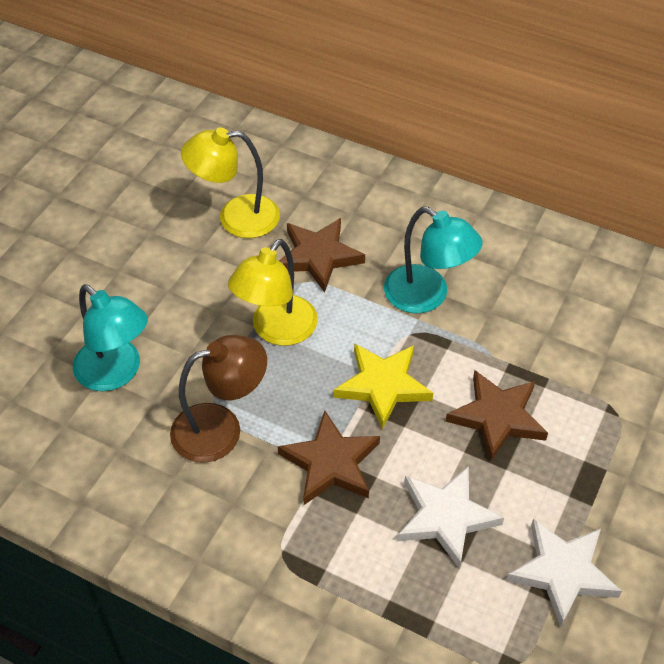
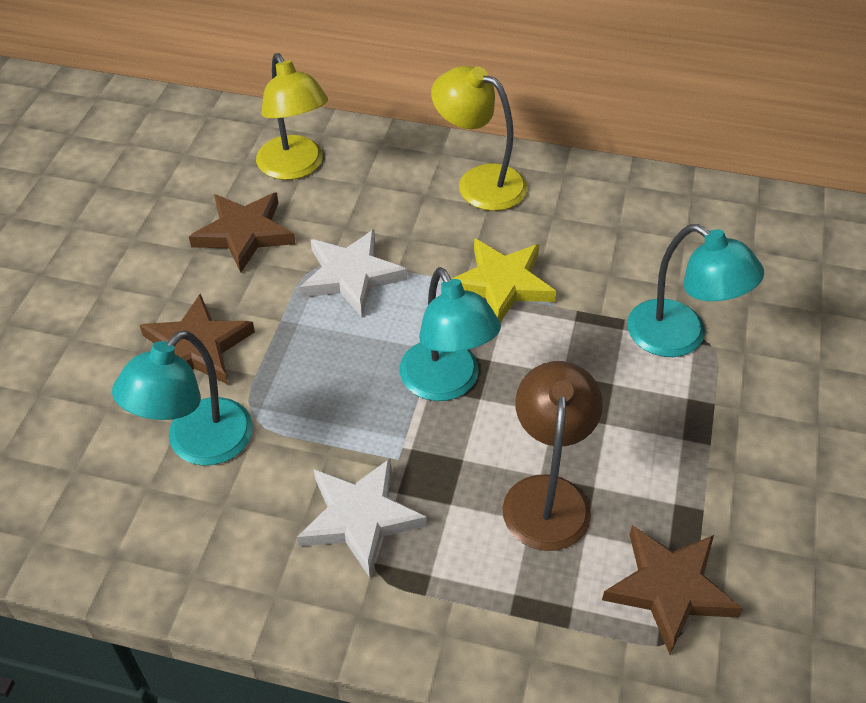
turquoise lamp: 2 -> 3

